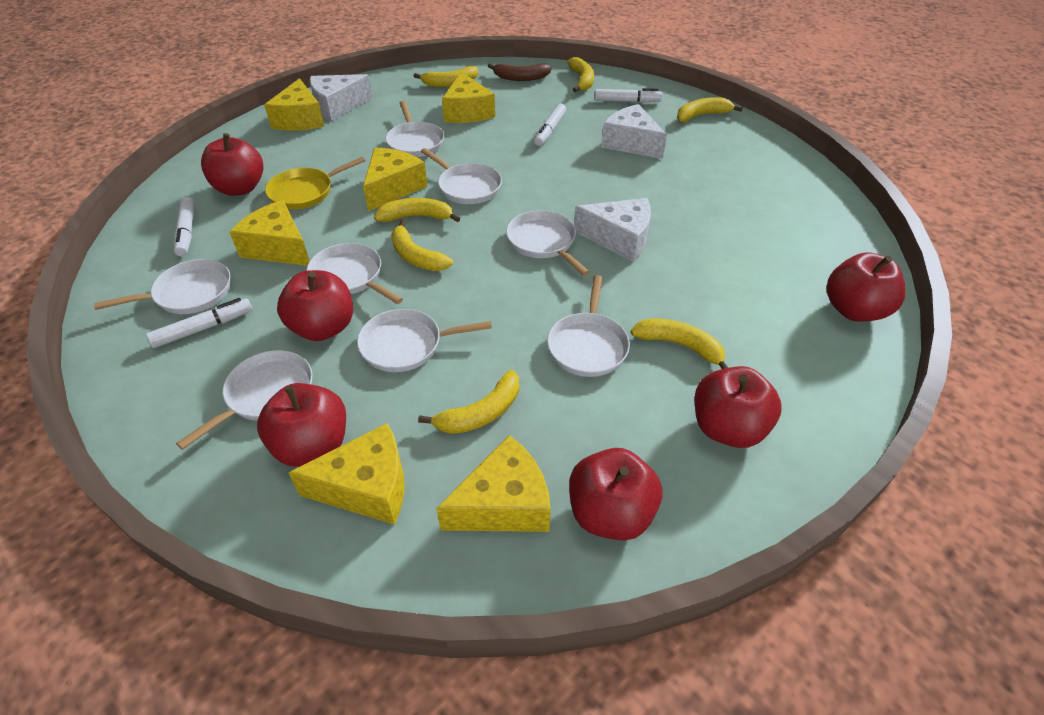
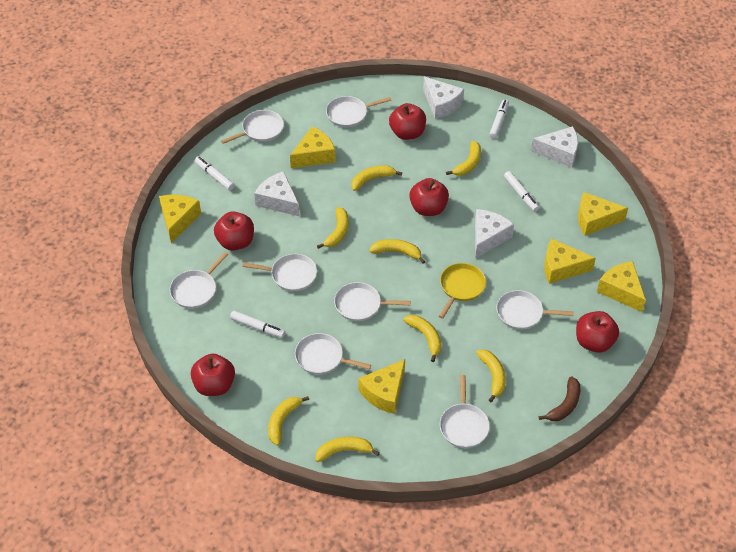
red apple: 6 -> 5
white cheese: 3 -> 4
yellow banana: 7 -> 8

